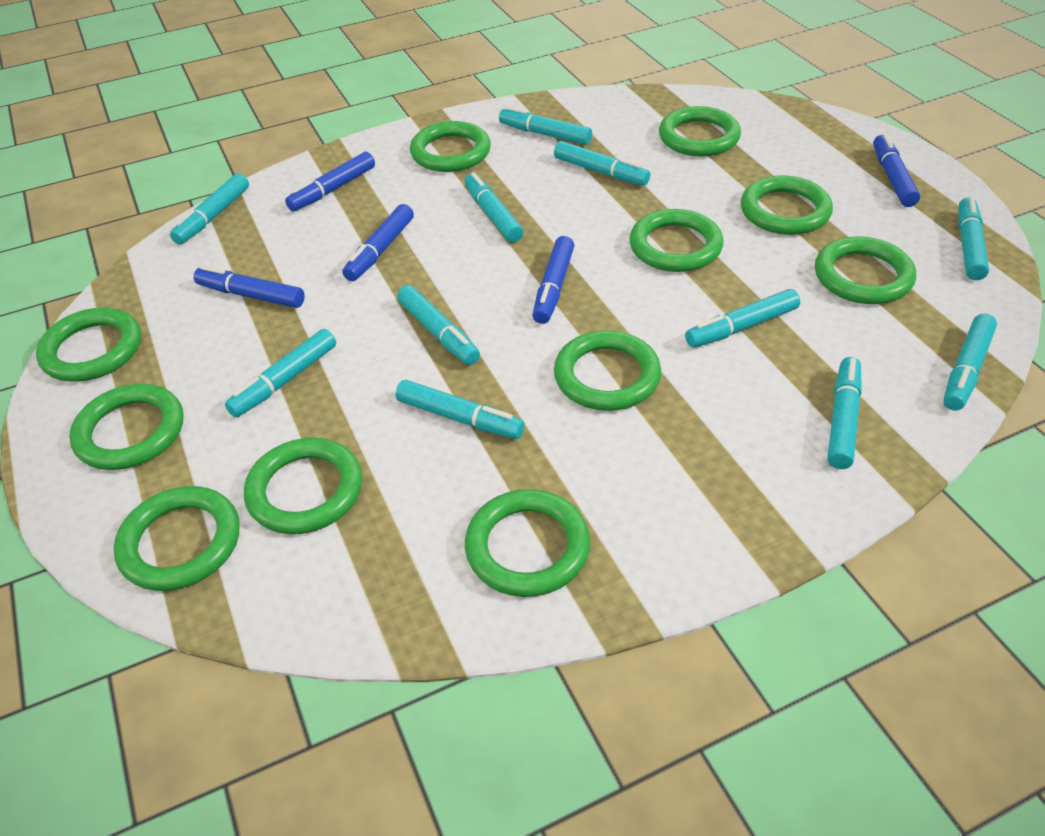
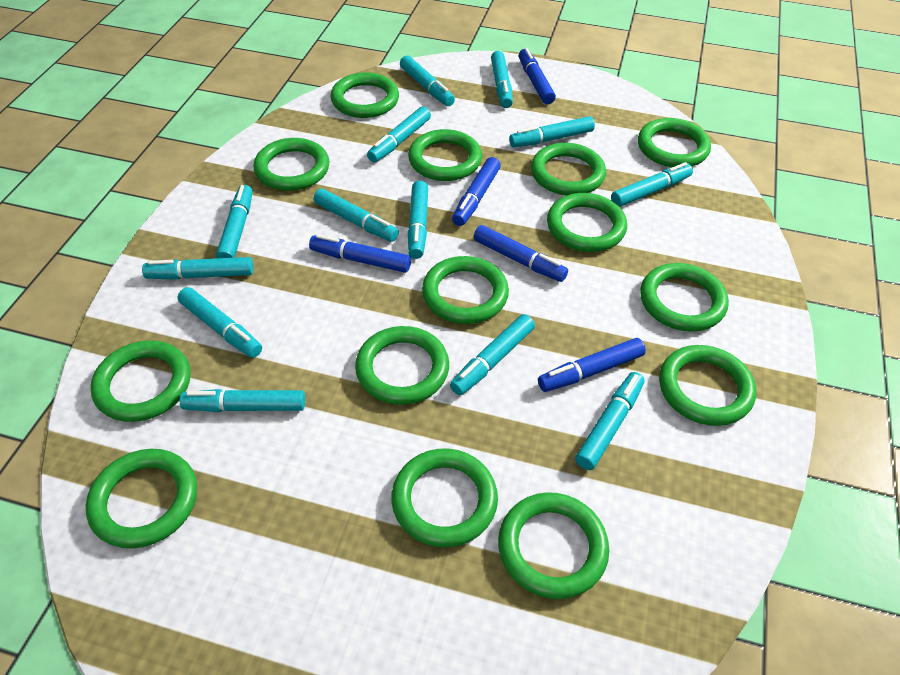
green ring: 11 -> 14
turquoise marker: 11 -> 13

